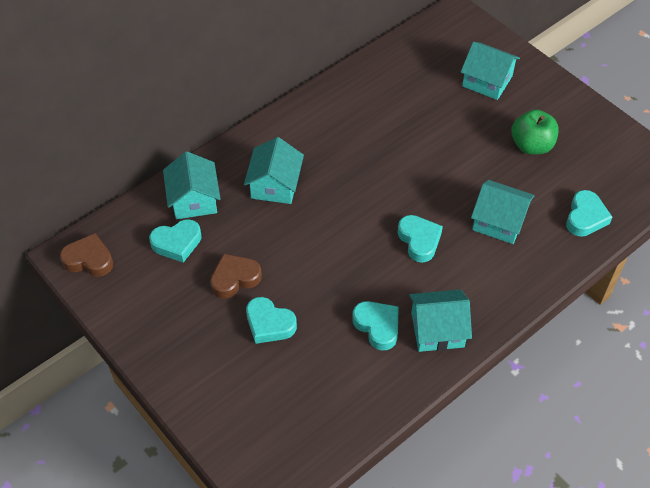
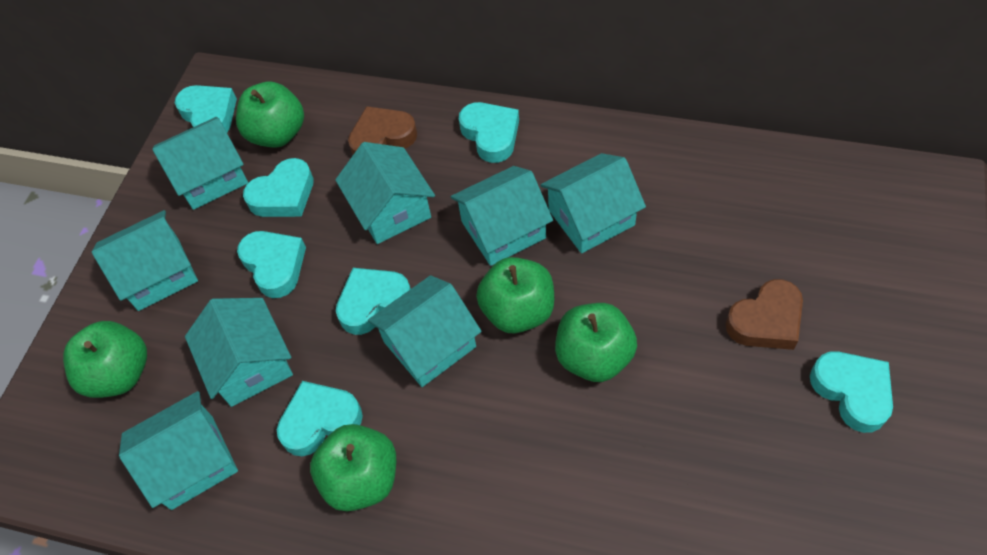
green apple: 1 -> 5
turquoise heart: 5 -> 7
turquoise house: 5 -> 8

